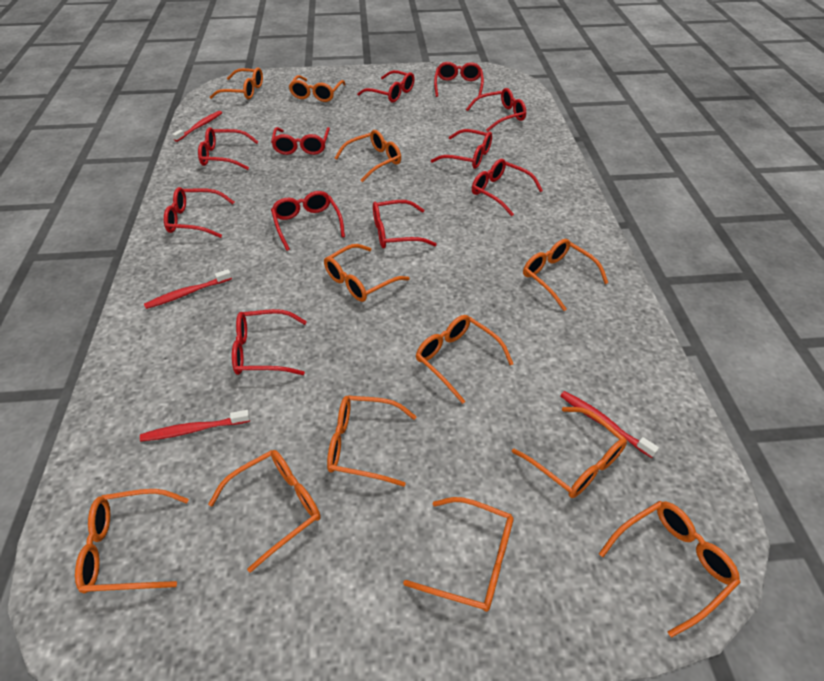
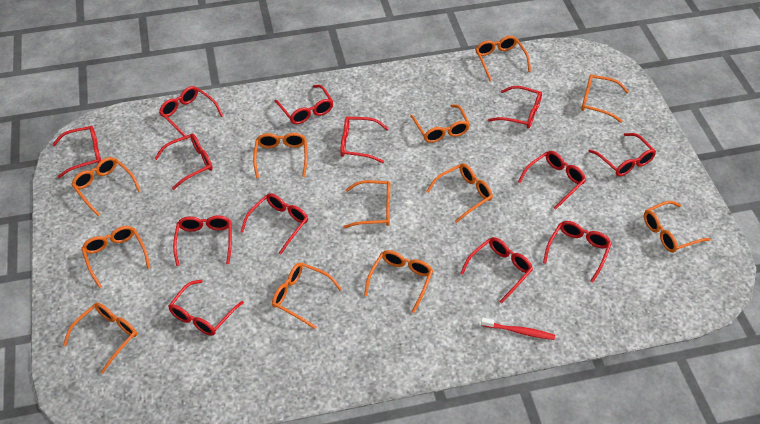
red glasses: 11 -> 13
red toothbrush: 4 -> 1

